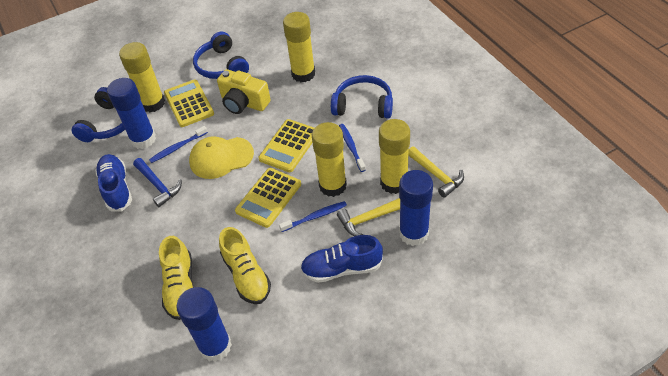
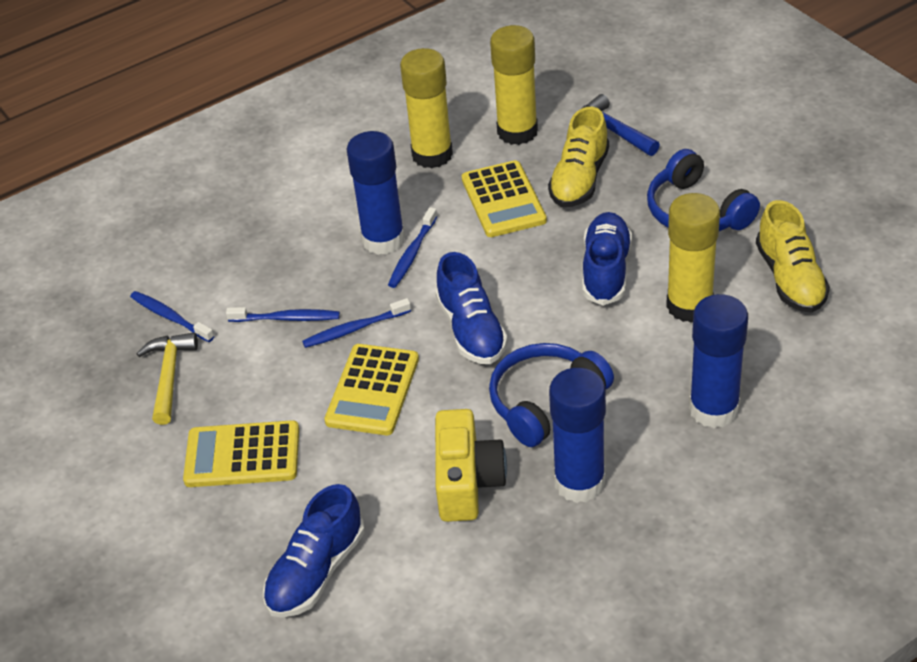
blue headphones: 3 -> 2
blue shoe: 2 -> 3
blue toothbrush: 3 -> 4
yellow cap: 1 -> 0
yellow glue stick: 4 -> 3
yellow hammer: 2 -> 1

